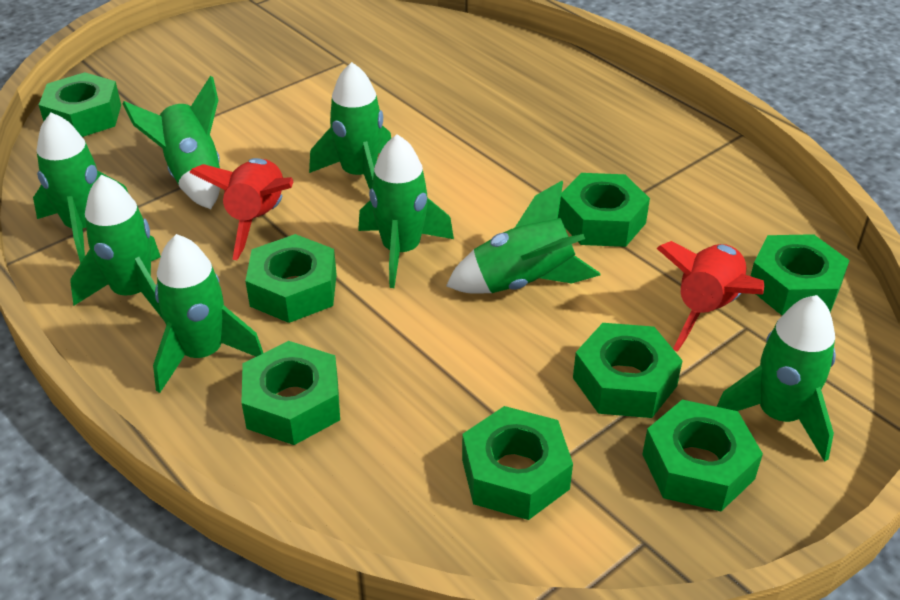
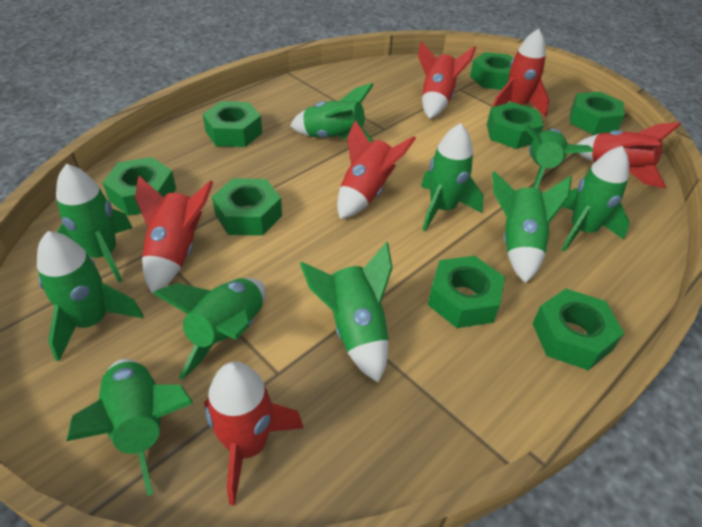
green rocket: 8 -> 10
red rocket: 2 -> 6

